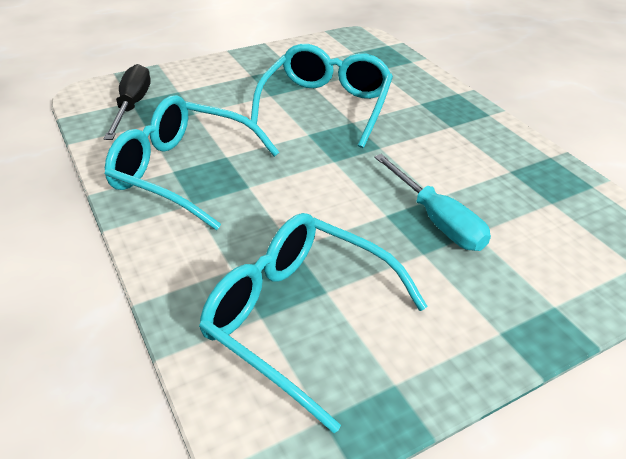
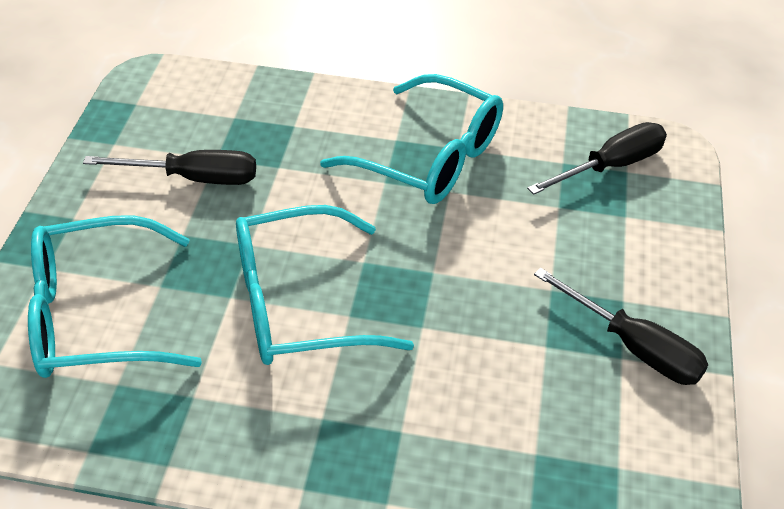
black screwdriver: 1 -> 3
turquoise screwdriver: 1 -> 0

